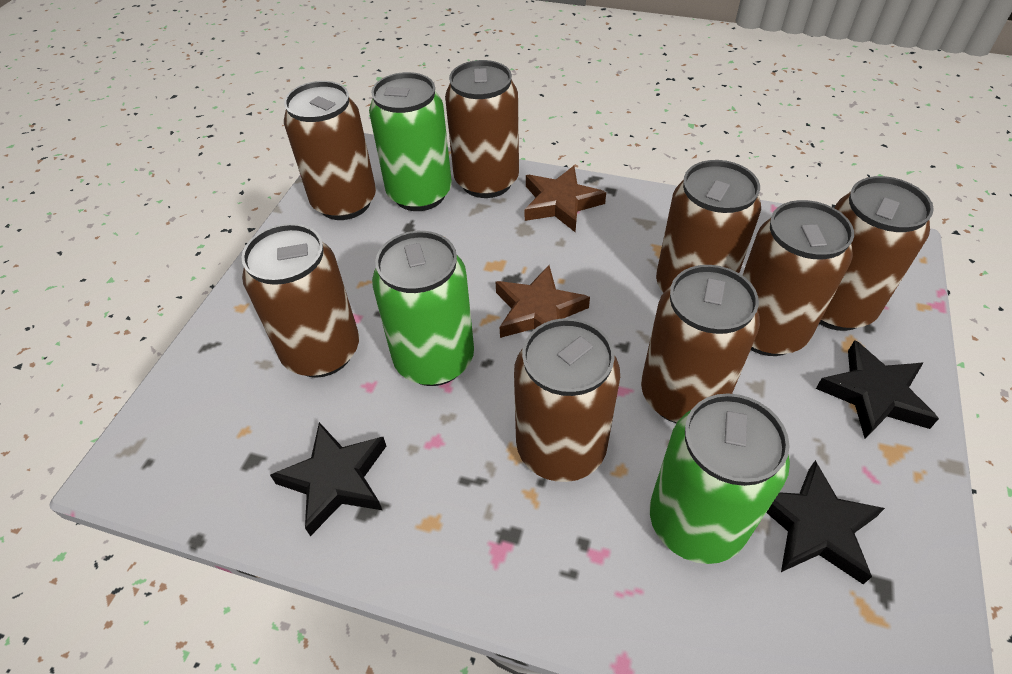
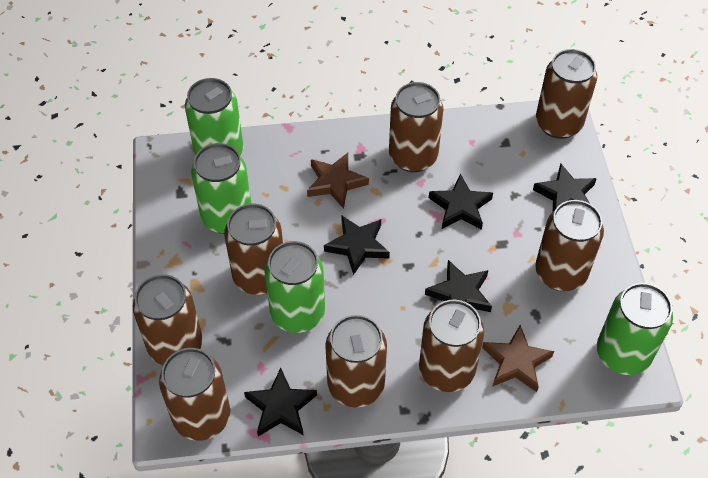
black star: 3 -> 5
green can: 3 -> 4

